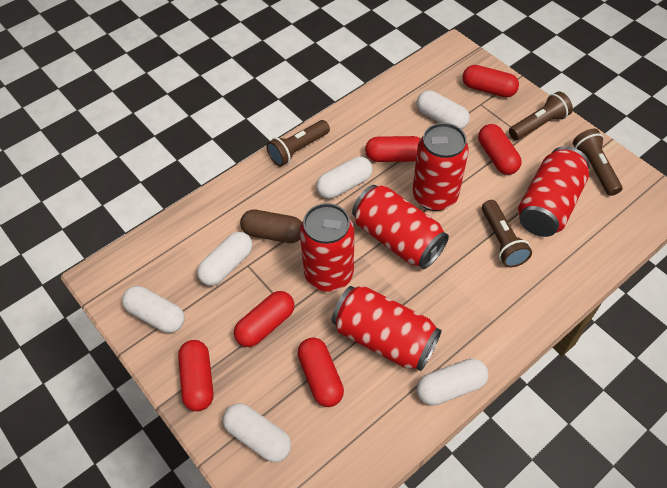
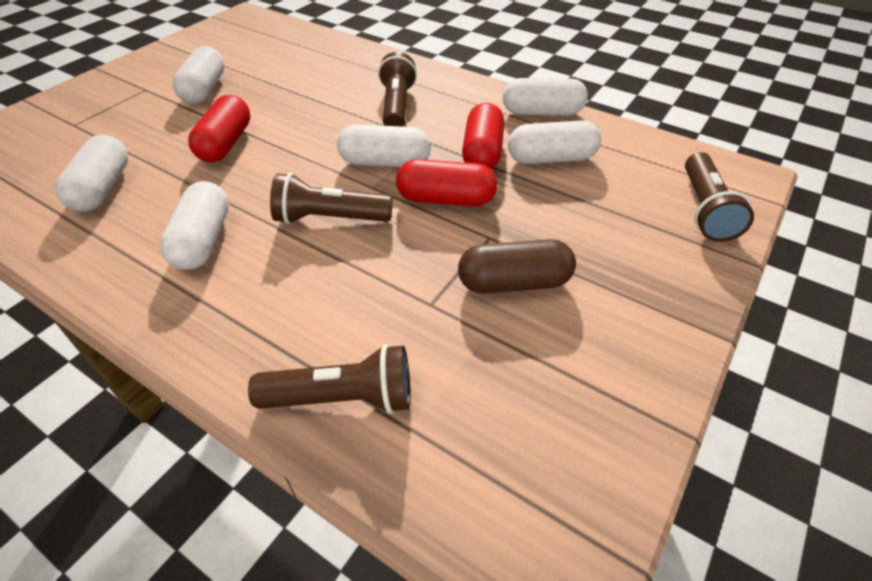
red can: 5 -> 0
red capsule: 6 -> 3

